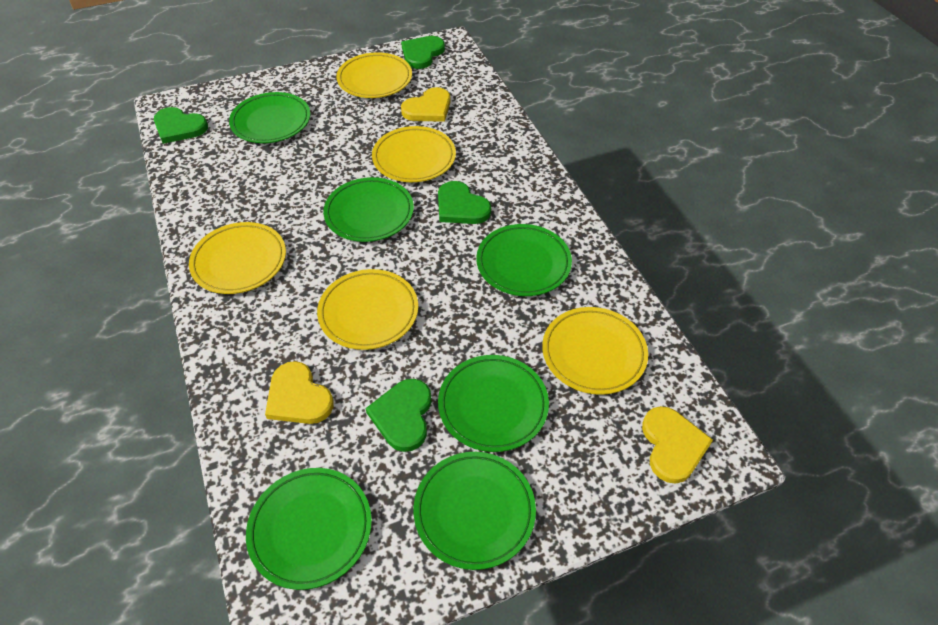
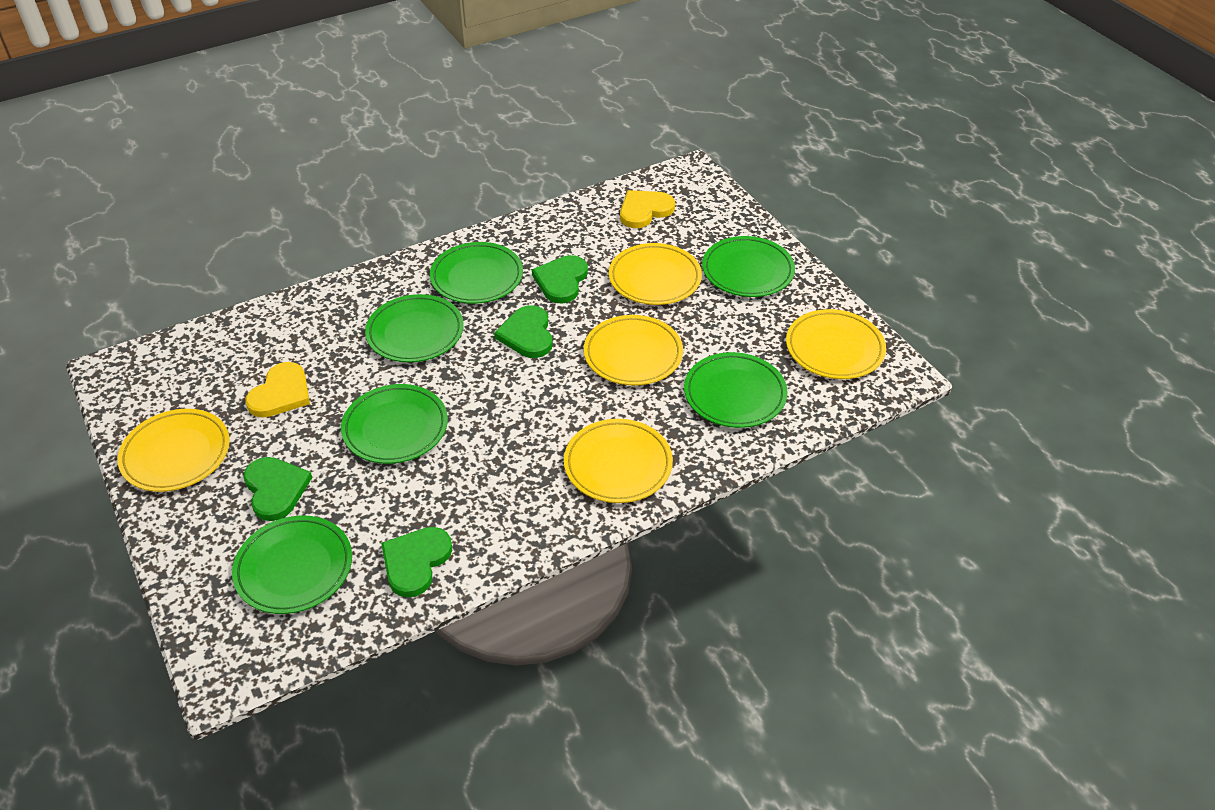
yellow heart: 3 -> 2

